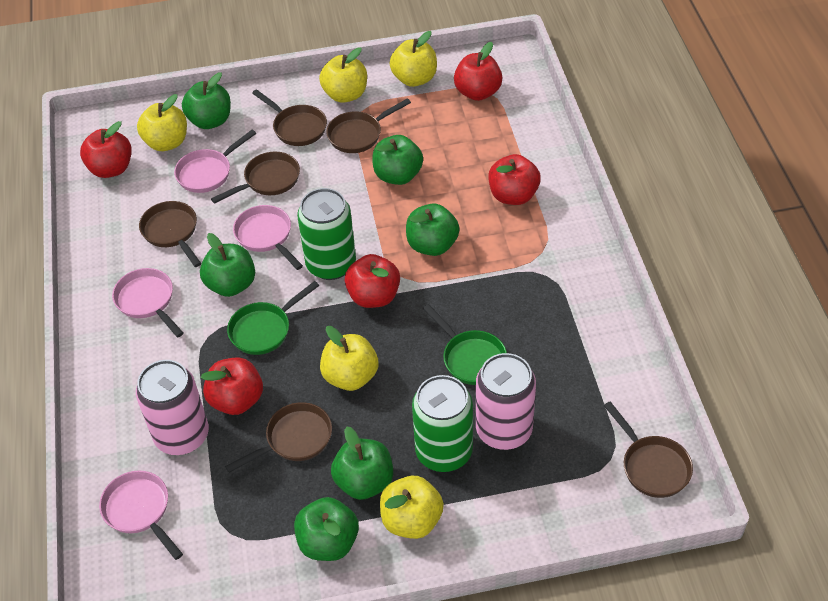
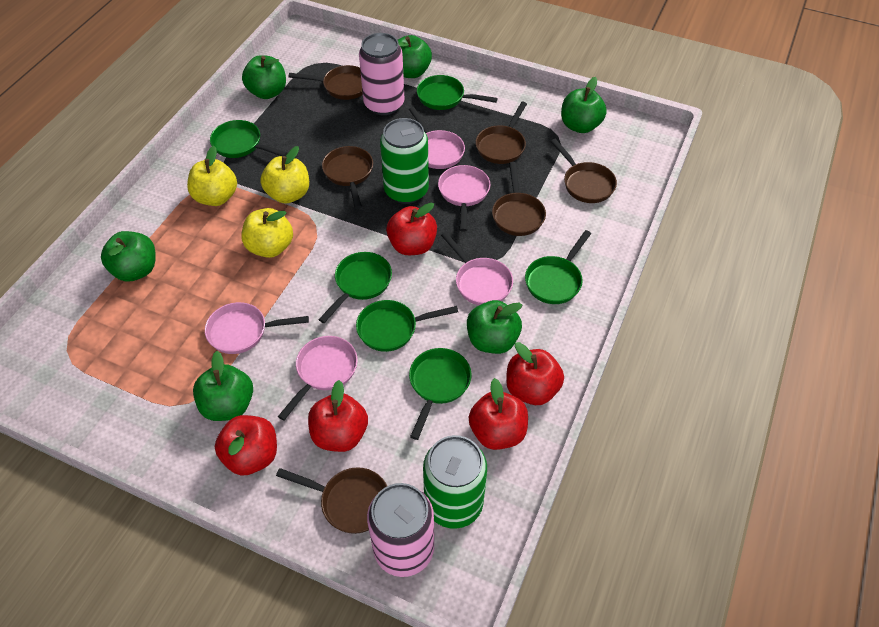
green pan: 2 -> 6
pink pan: 4 -> 5
yellow apple: 5 -> 3

